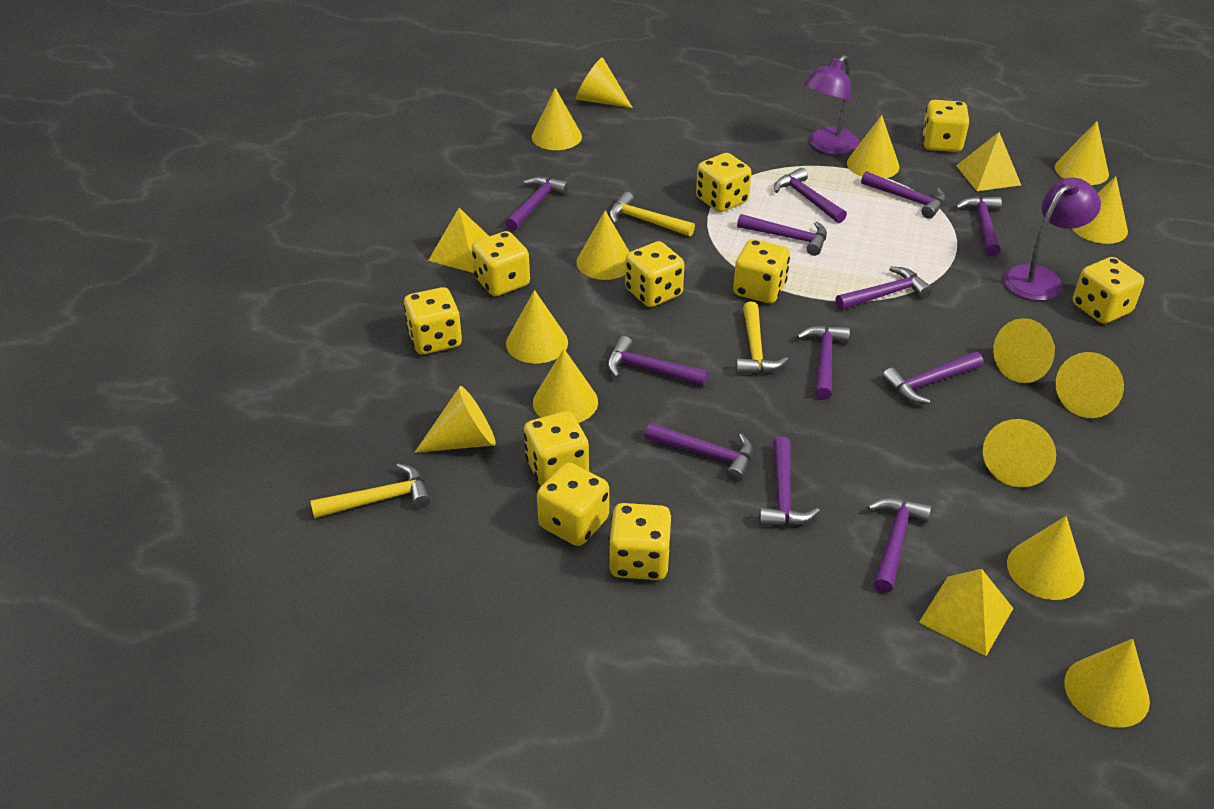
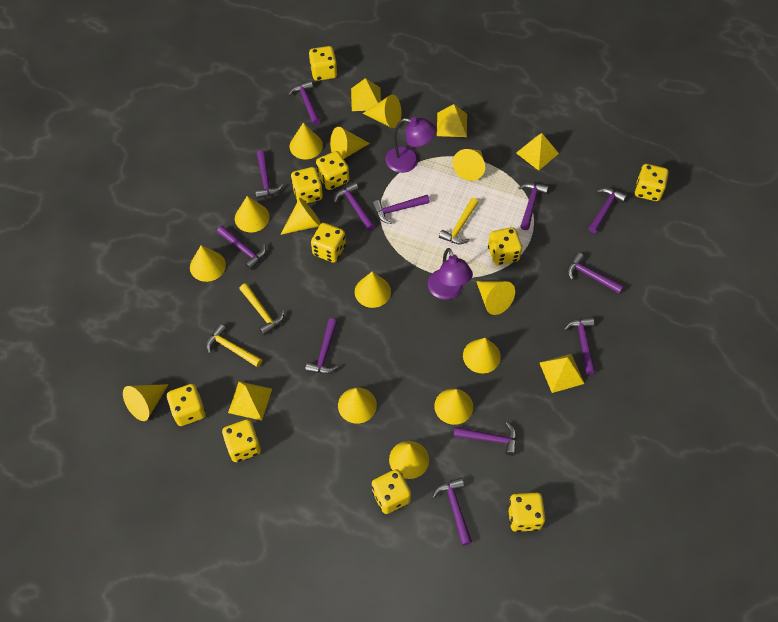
yellow pyramid: 3 -> 5

